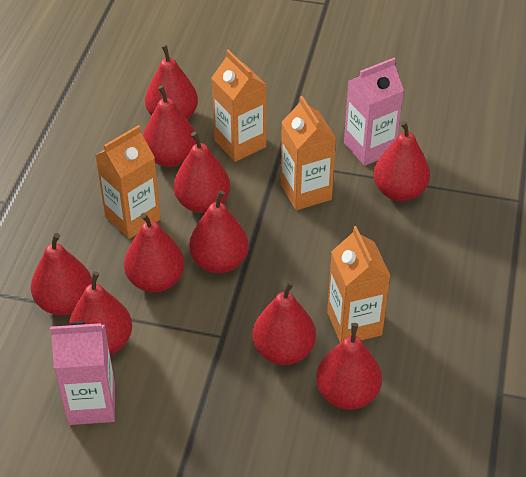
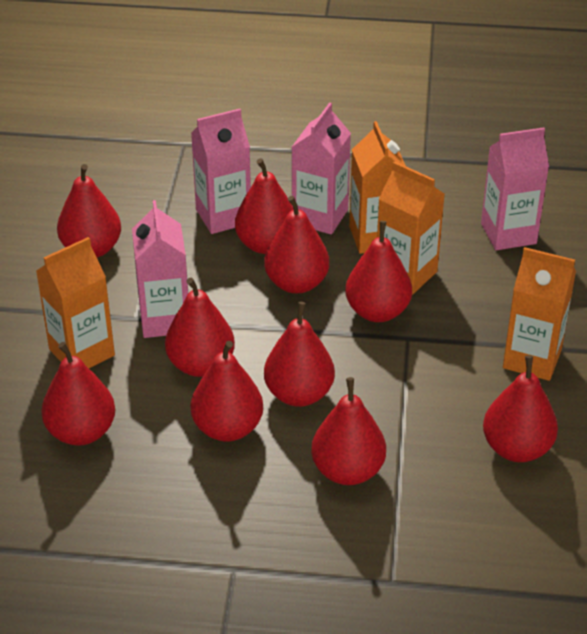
pink carton: 2 -> 4

